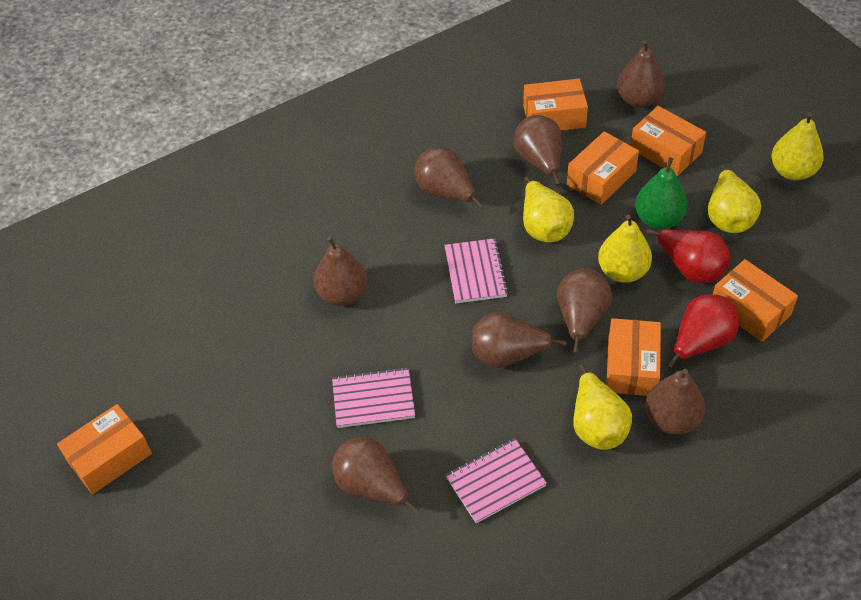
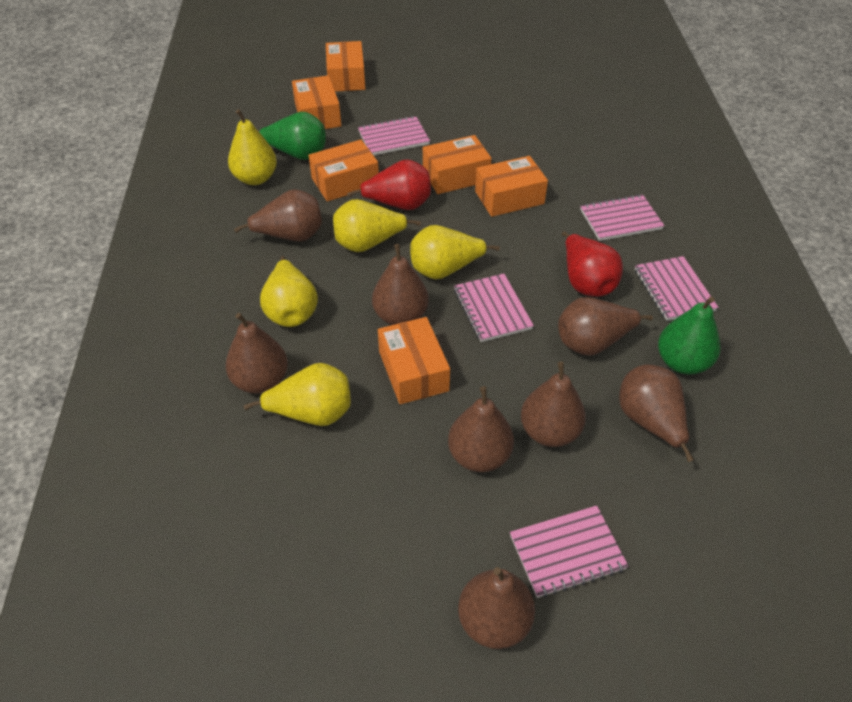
green pear: 1 -> 2
pink notebook: 3 -> 5

